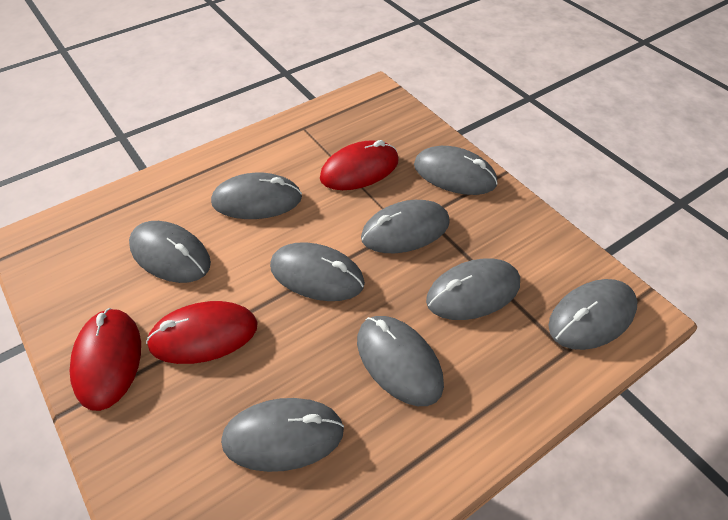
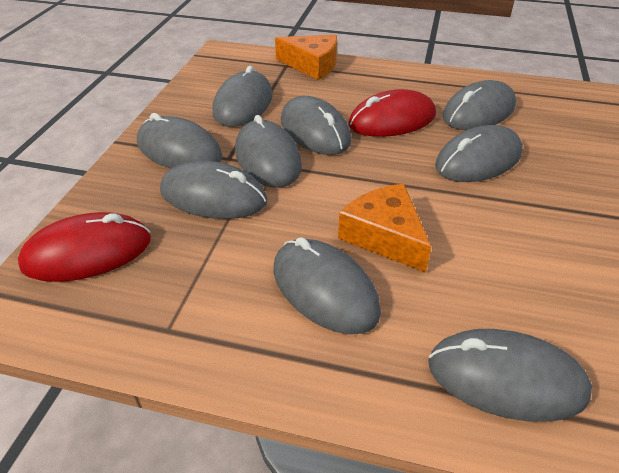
orange cheese: 0 -> 2
red mouse: 3 -> 2

